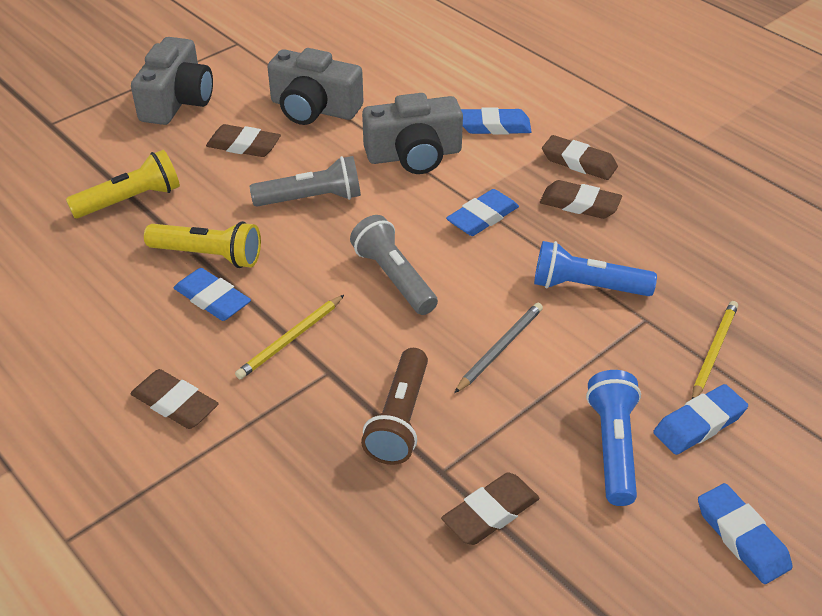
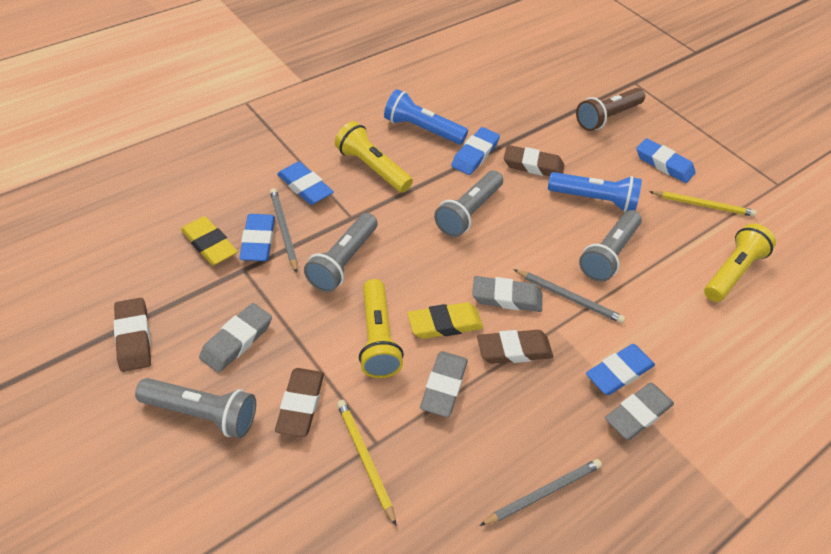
brown eraser: 5 -> 4
grey camera: 3 -> 0
grey eraser: 0 -> 4
grey flashlight: 2 -> 4
grey pencil: 1 -> 3
yellow eraser: 0 -> 2
yellow flashlight: 2 -> 3

